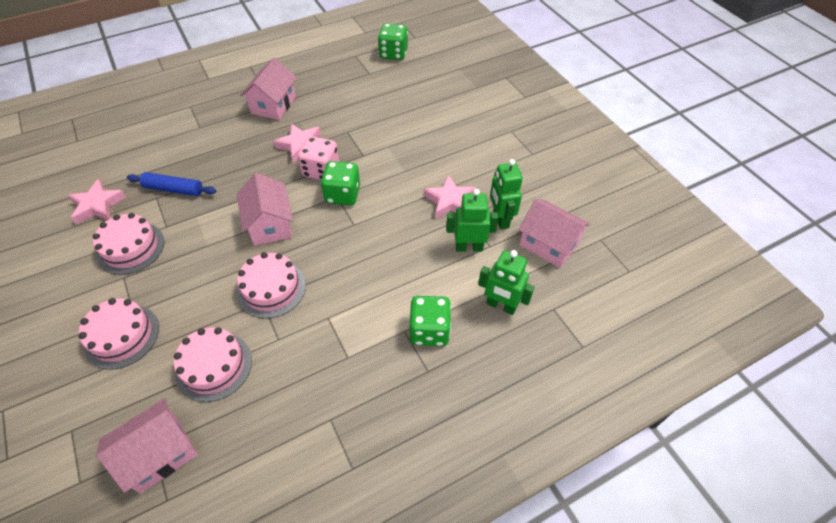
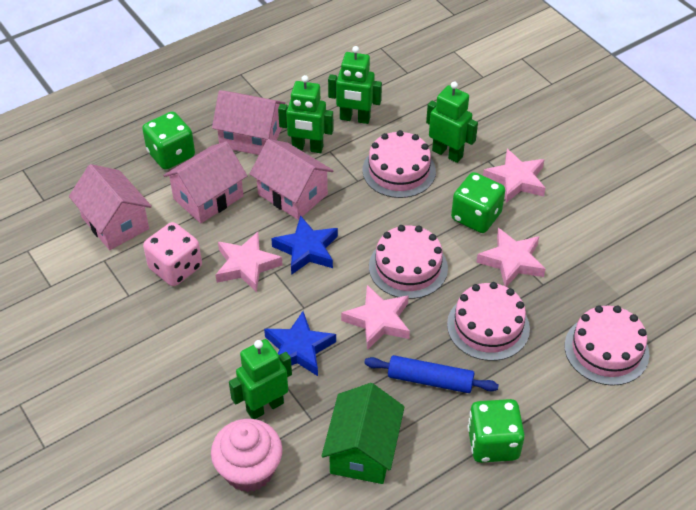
blue star: 0 -> 2
green house: 0 -> 1
green robot: 3 -> 4
pink cupcake: 0 -> 1
pink star: 3 -> 4

